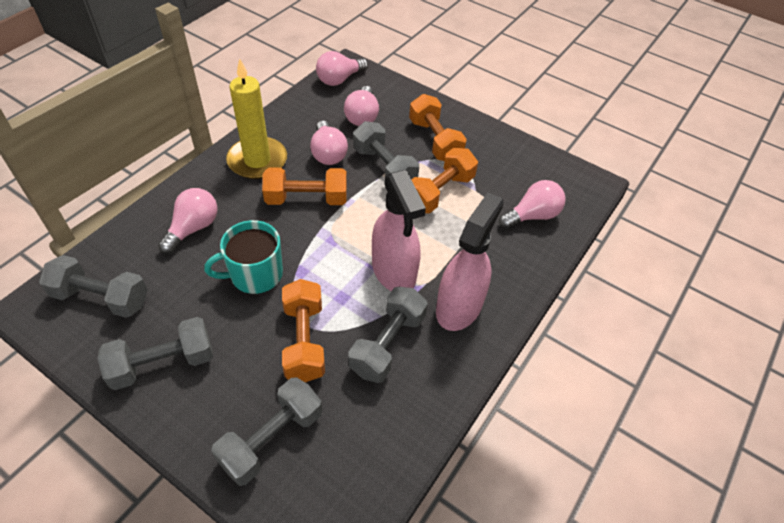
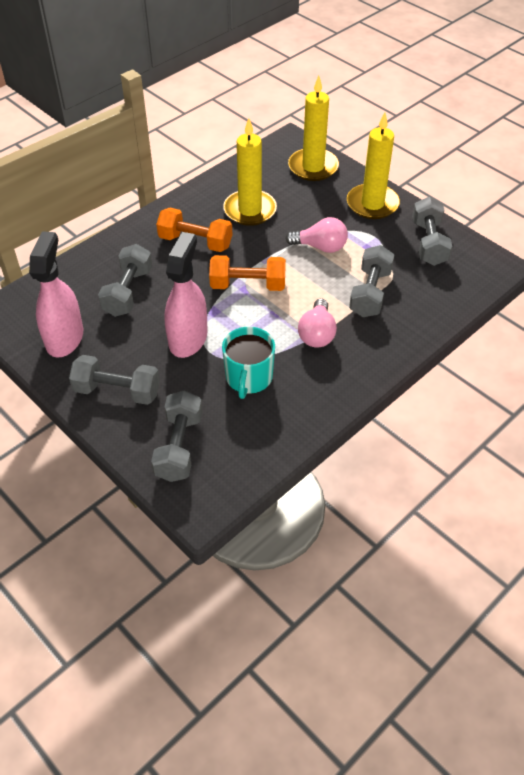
orange dumbbell: 4 -> 2
pink light bulb: 5 -> 2
yellow candle: 1 -> 3

